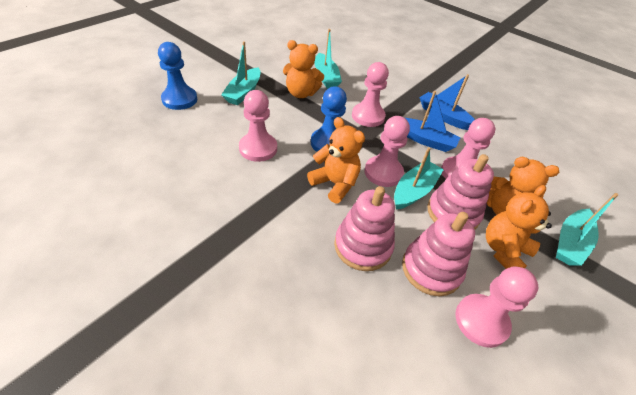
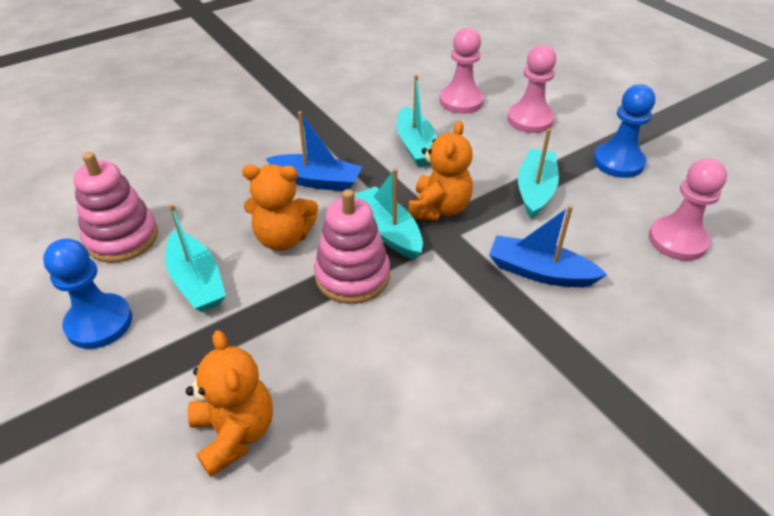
orange teddy bear: 4 -> 3
pink pawn: 5 -> 3
pink stacking toy: 3 -> 2

